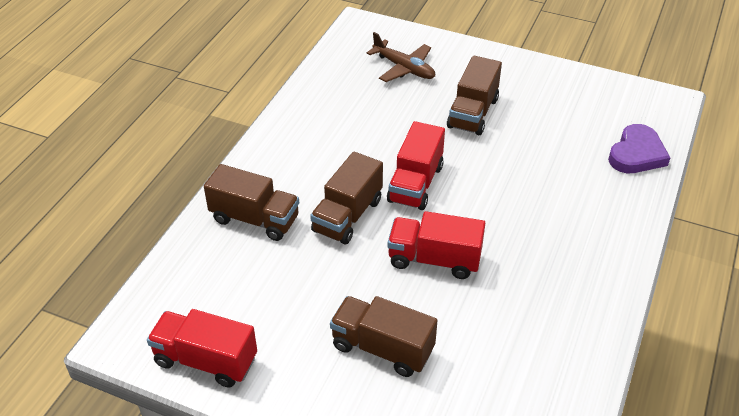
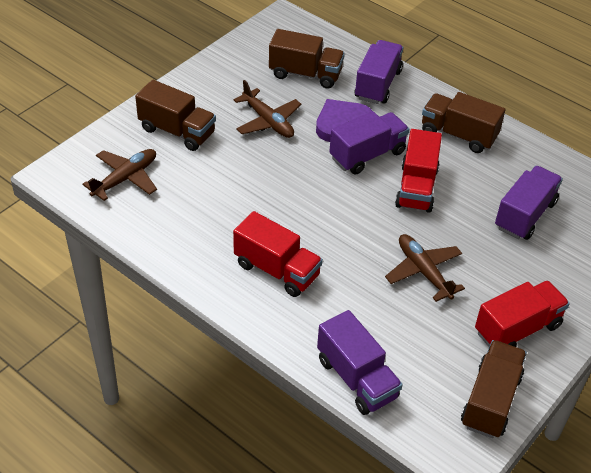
brown plane: 1 -> 3
purple truck: 0 -> 4

